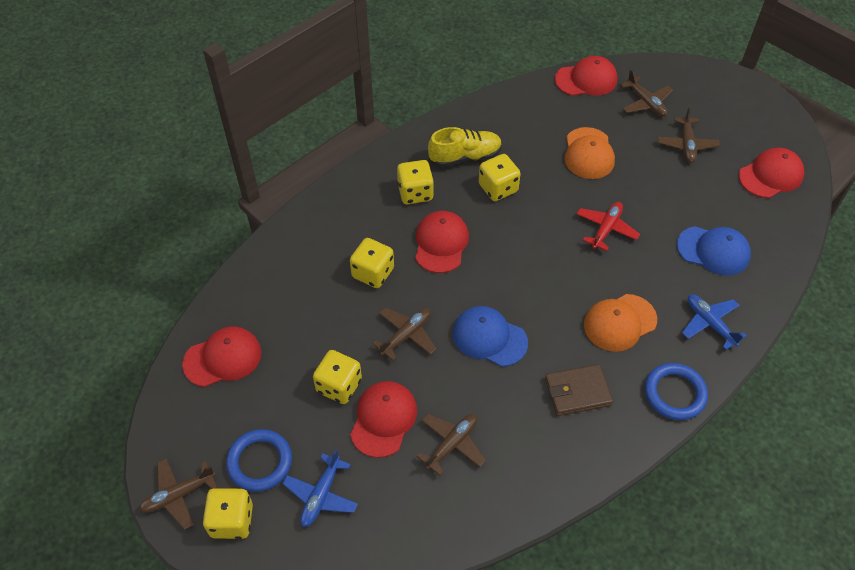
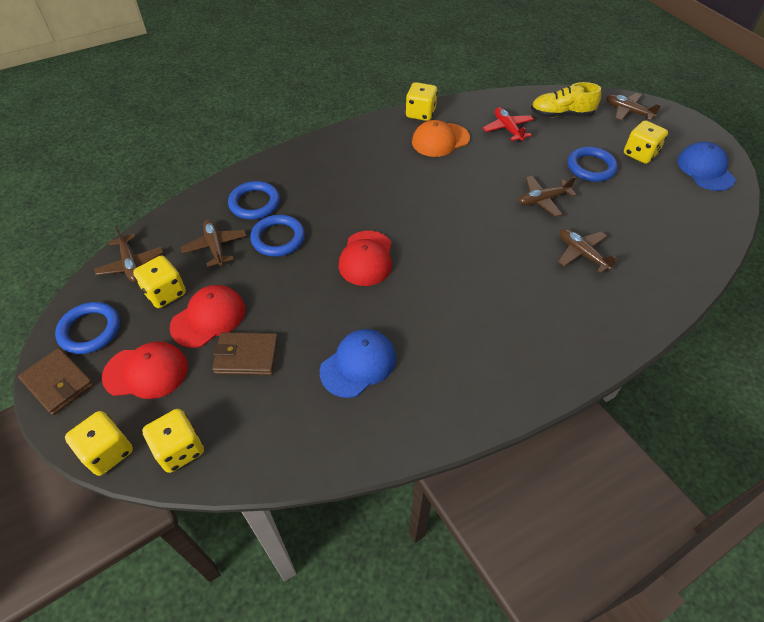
blue plane: 2 -> 0
blue ring: 2 -> 4
brown wallet: 1 -> 2
orange cap: 2 -> 1
red cap: 5 -> 3

